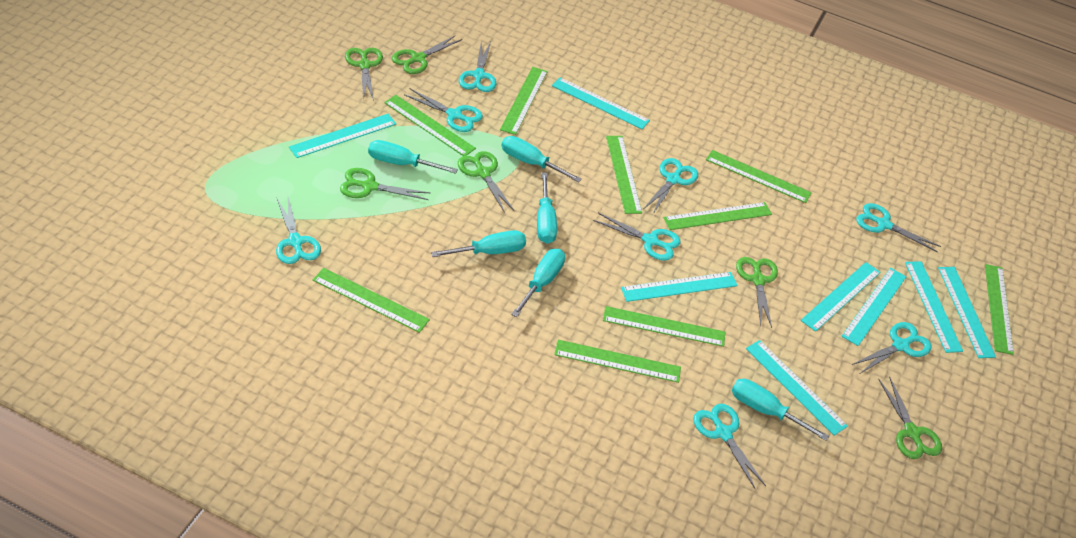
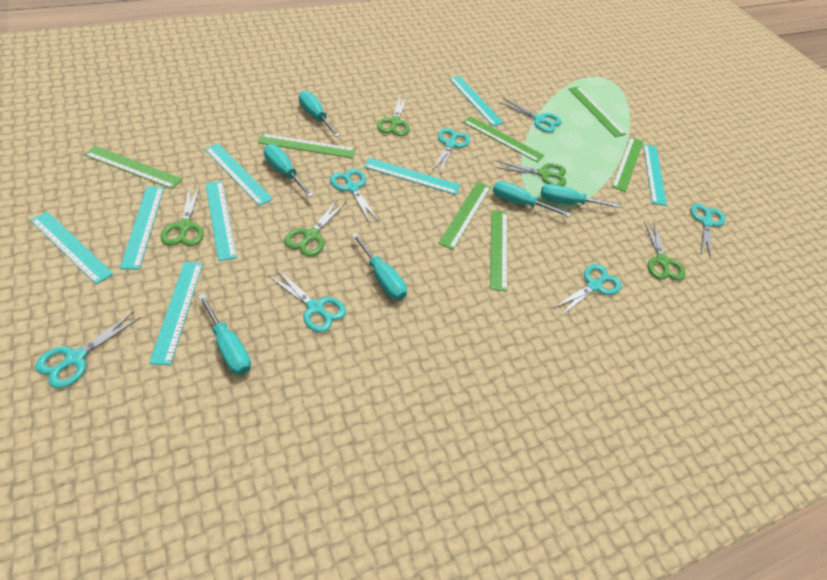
green ruler: 9 -> 7
green scissors: 6 -> 5
turquoise scissors: 8 -> 7

